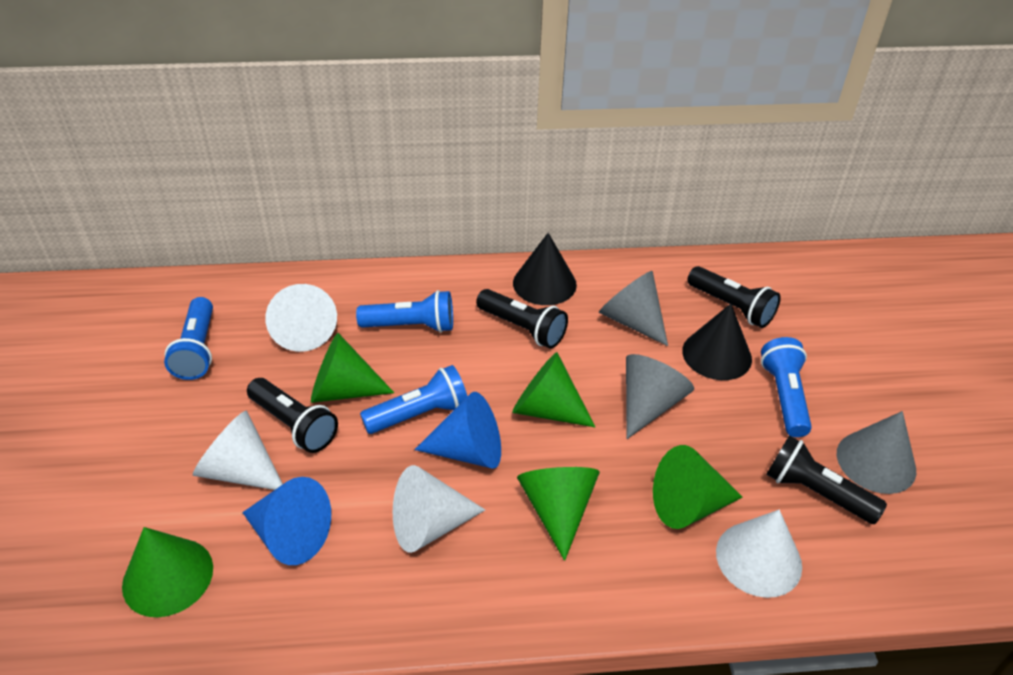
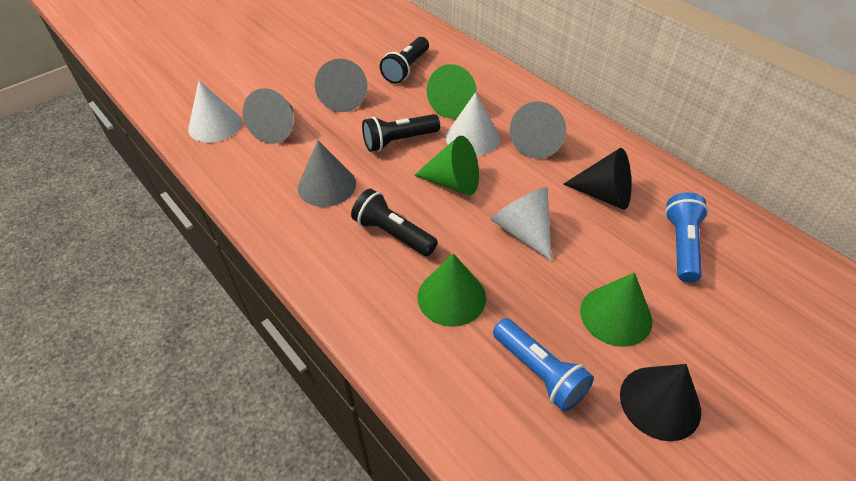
black flashlight: 4 -> 3
blue cone: 2 -> 0
blue flashlight: 4 -> 2
green cone: 5 -> 4
grey cone: 3 -> 4
white cone: 4 -> 3

